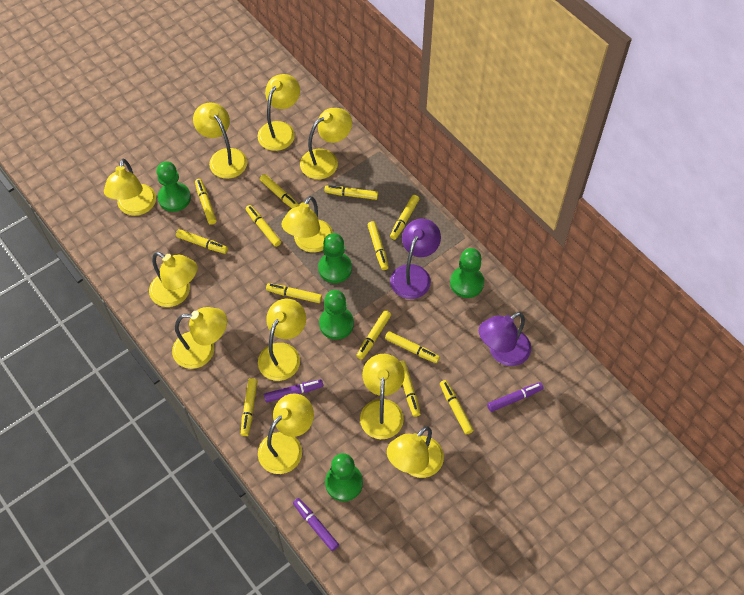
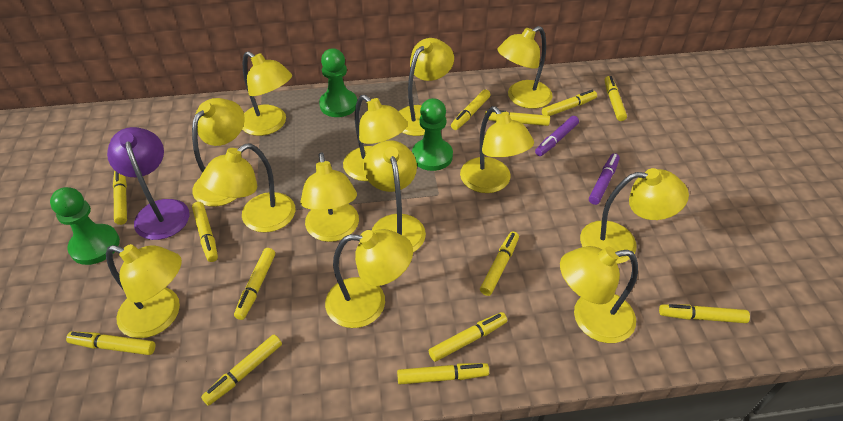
green pawn: 5 -> 3
purple lamp: 2 -> 1
purple marker: 3 -> 2
yellow lamp: 11 -> 13

